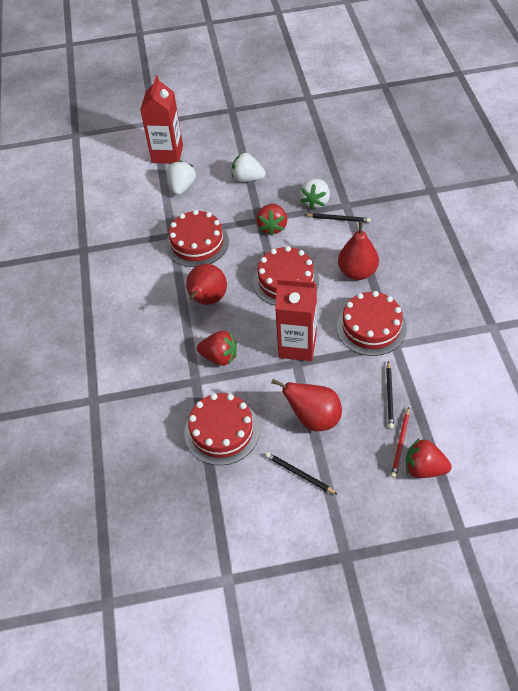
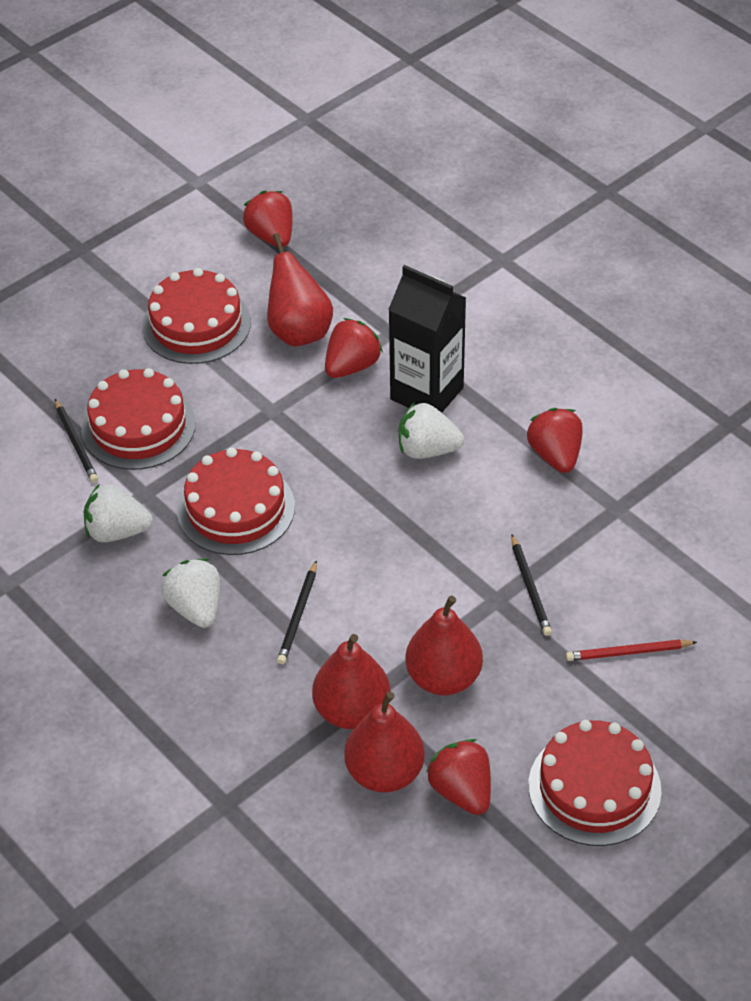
black carton: 0 -> 1
red carton: 2 -> 0
red pear: 3 -> 4
red strawberry: 3 -> 4

